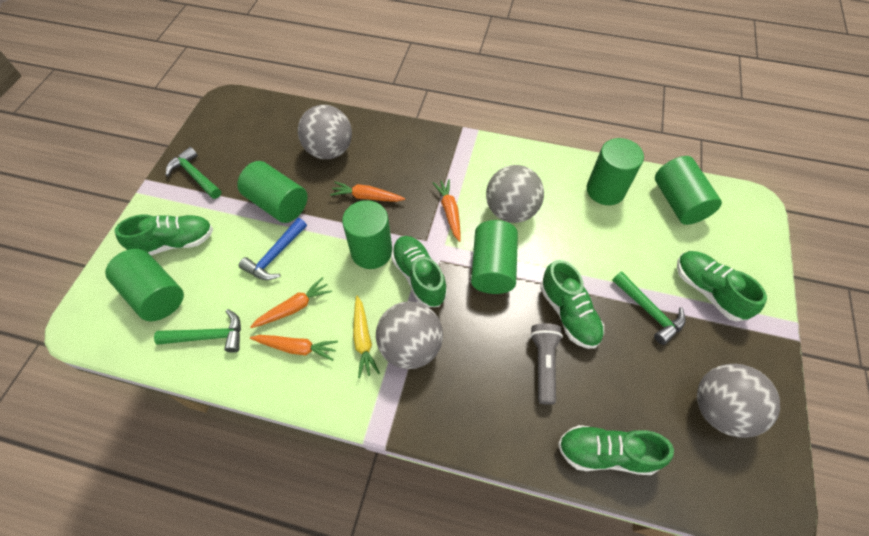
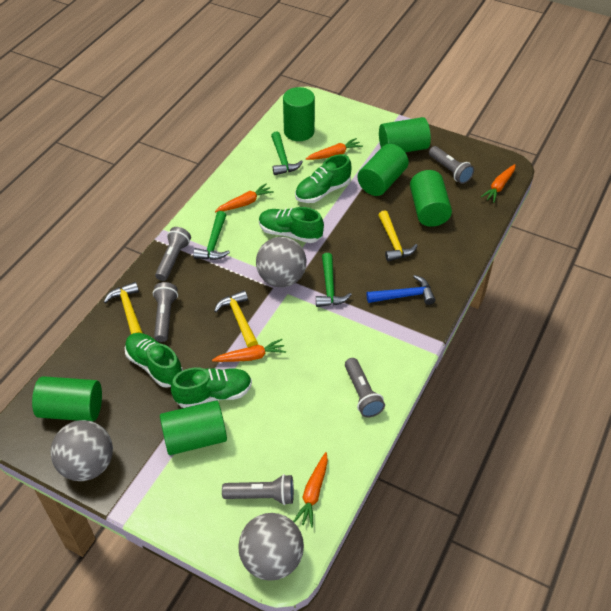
green shoe: 5 -> 4
grey ball: 4 -> 3
grey flashlight: 1 -> 5
orange carrot: 4 -> 5
yellow carrot: 1 -> 0
yellow hammer: 0 -> 3

